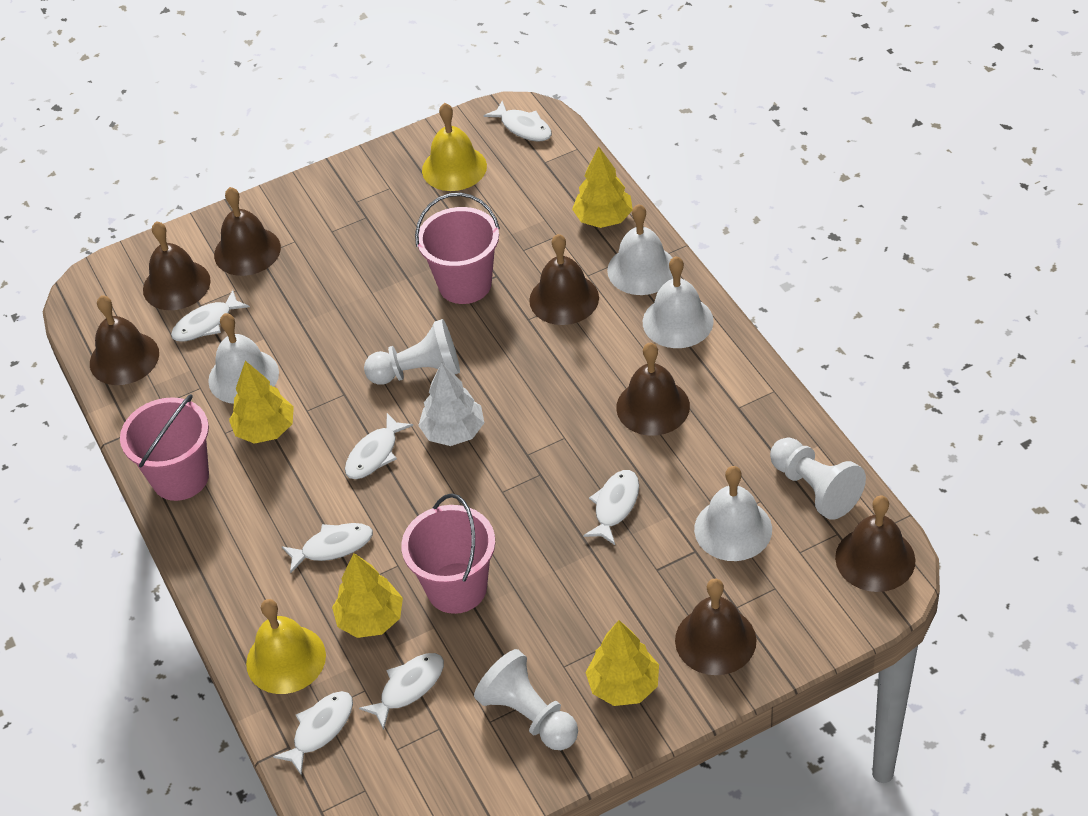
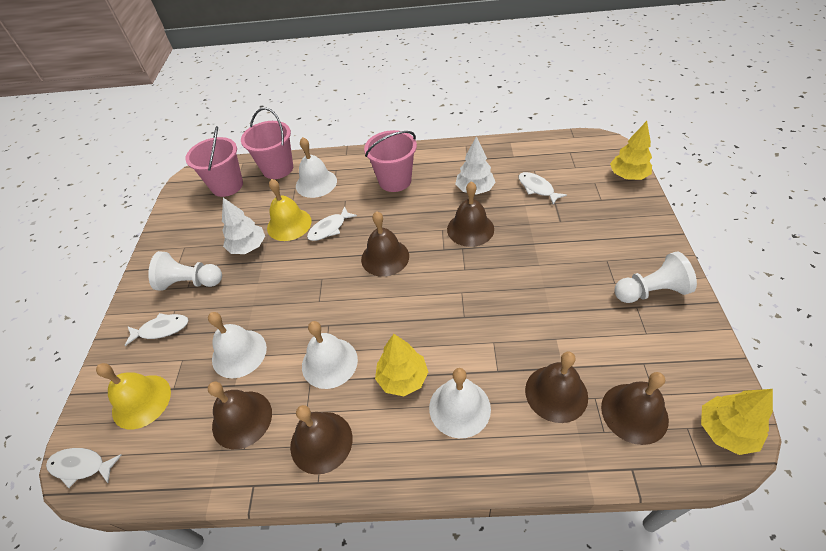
brown bell: 7 -> 6
white fish: 7 -> 4
white pawn: 3 -> 2
white tree: 1 -> 2
yellow tree: 4 -> 3

